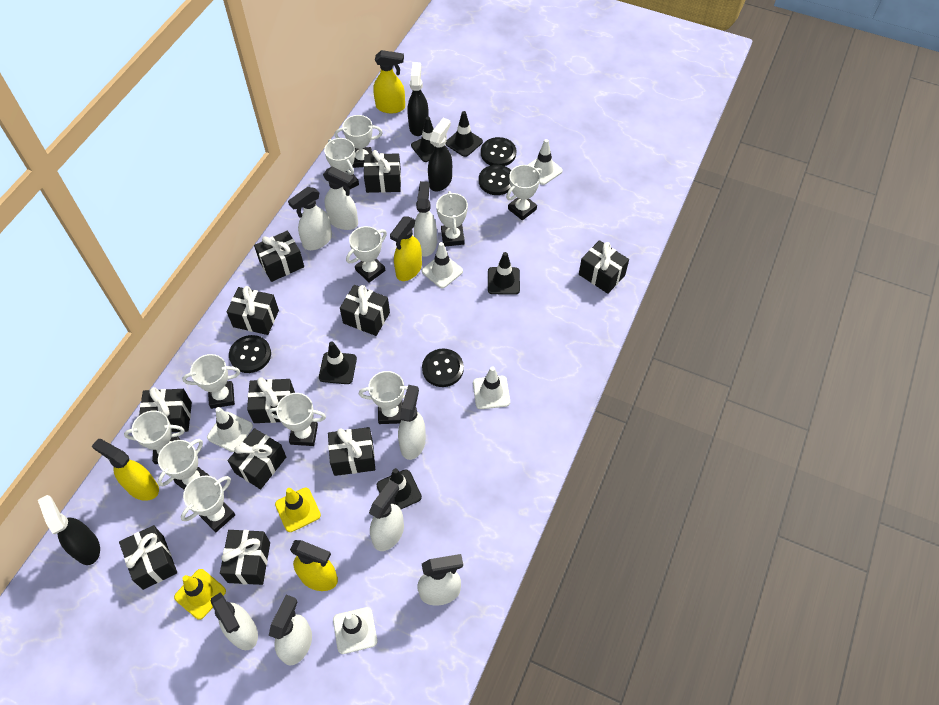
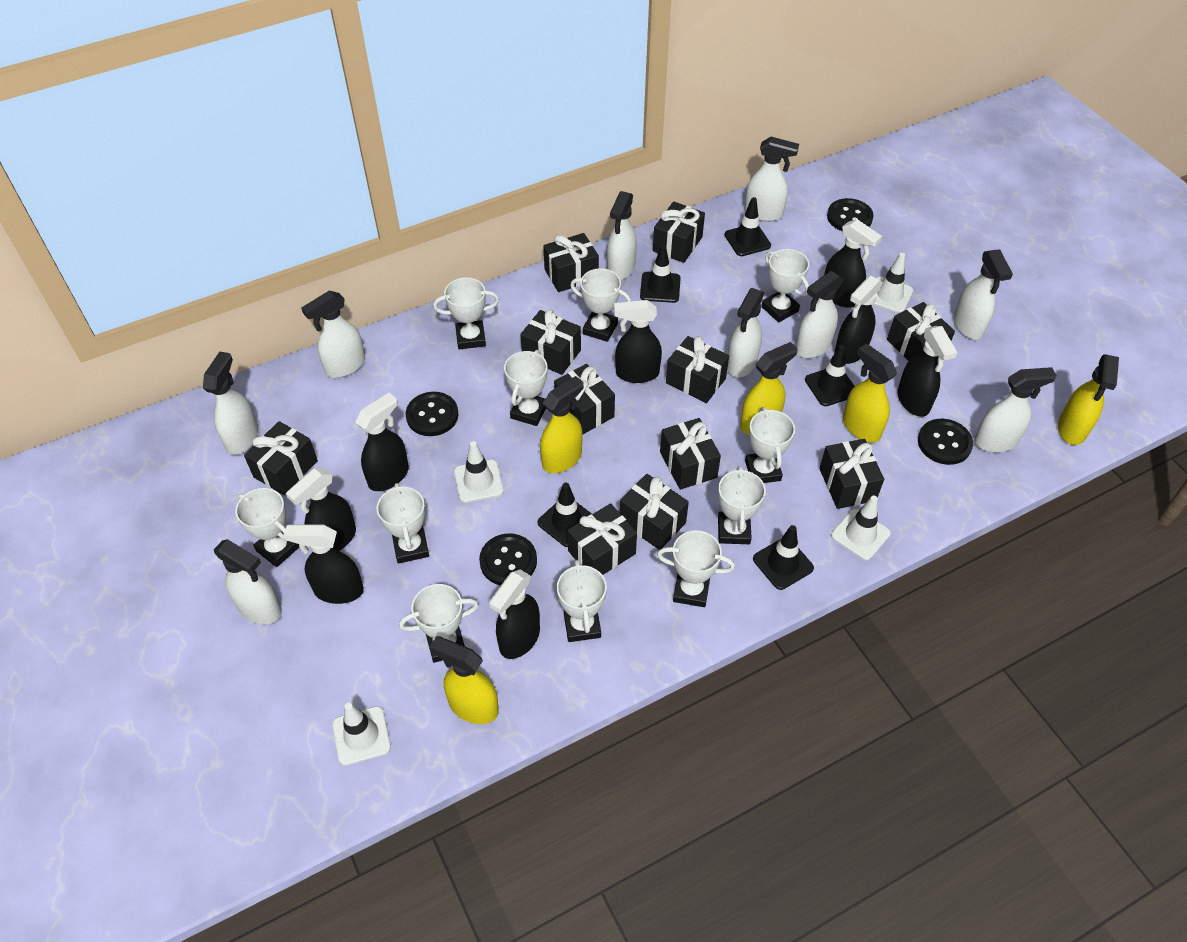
black spray bottle: 3 -> 8
white spray bottle: 8 -> 9
white traffic cone: 5 -> 4
yellow spray bottle: 4 -> 5
yellow traffic cone: 2 -> 0

